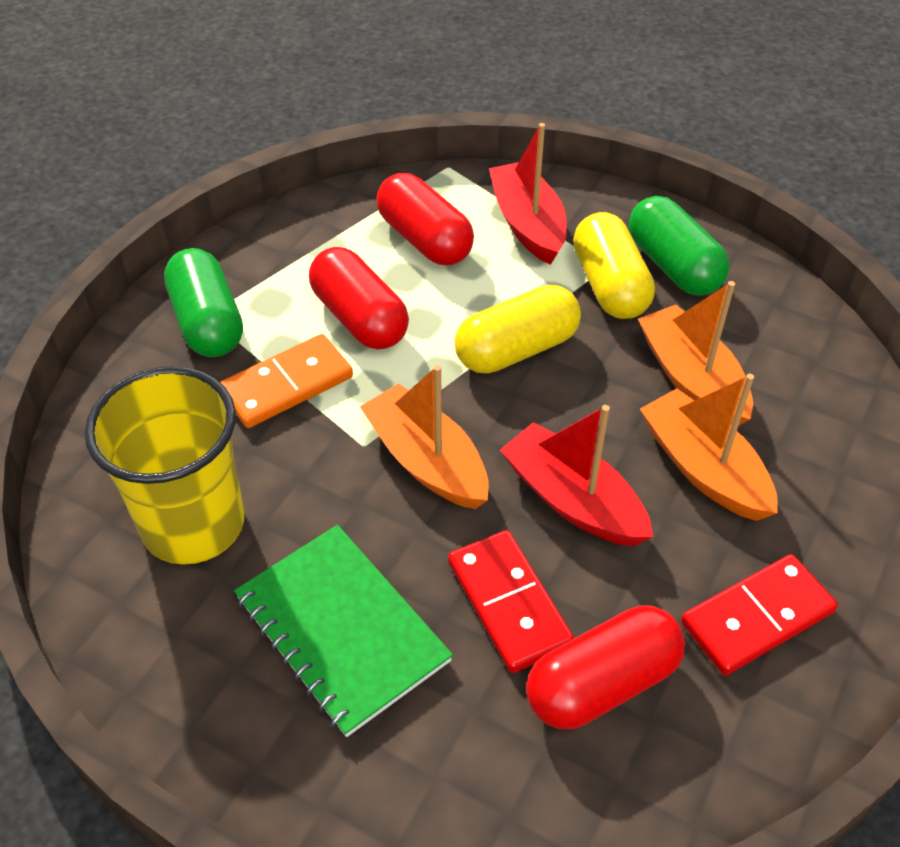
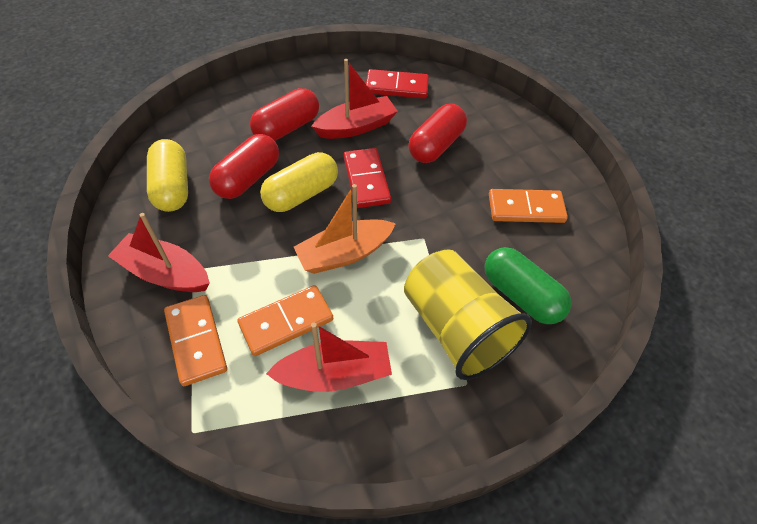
green capsule: 2 -> 1
green notebook: 1 -> 0
orange boat: 3 -> 1
orange domino: 1 -> 3
red boat: 2 -> 3

